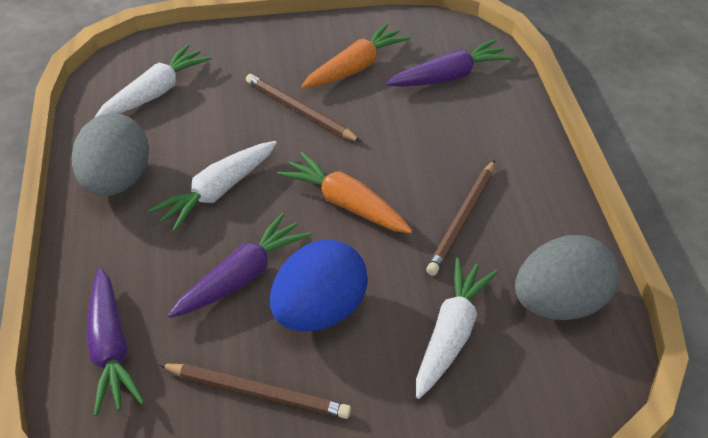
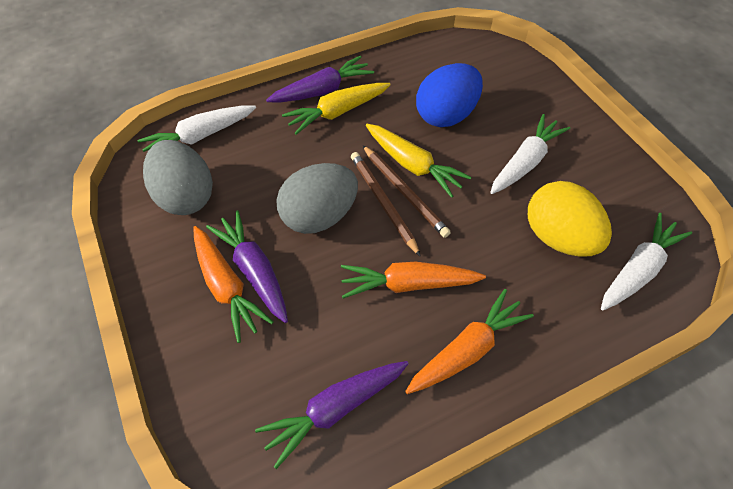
brown pencil: 3 -> 2
orange carrot: 2 -> 3
yellow carrot: 0 -> 2
yellow egg: 0 -> 1

